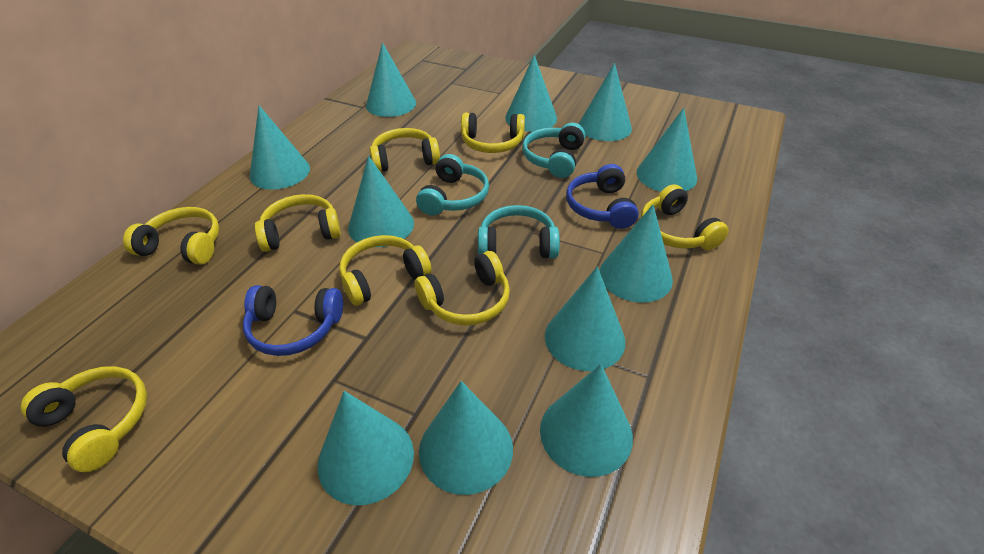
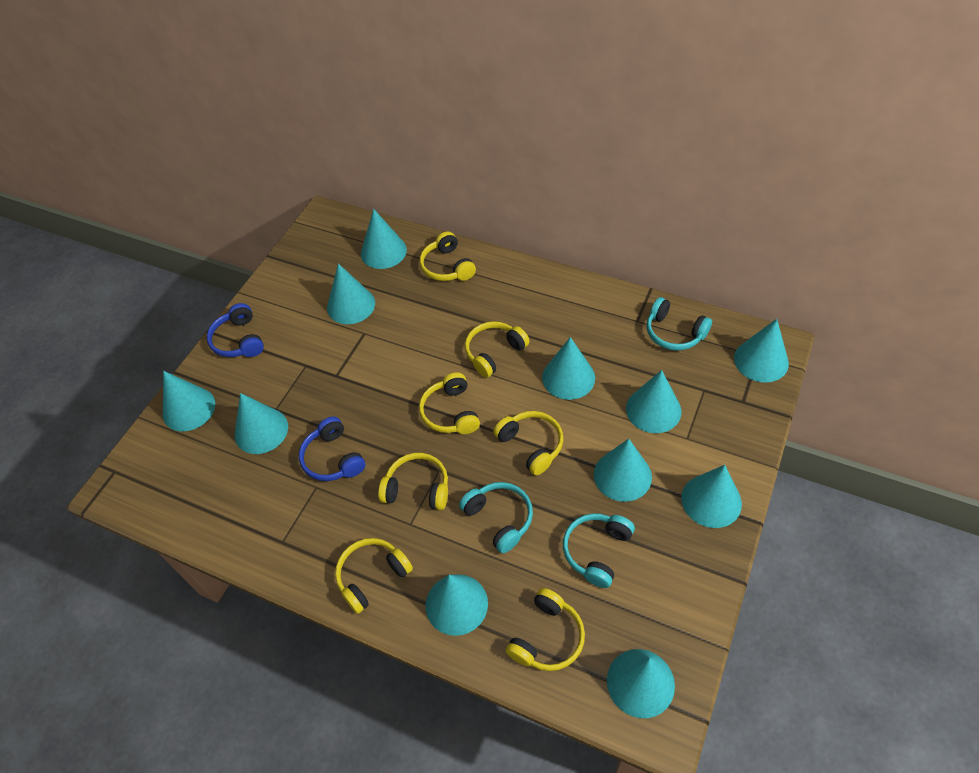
yellow headphones: 8 -> 7

